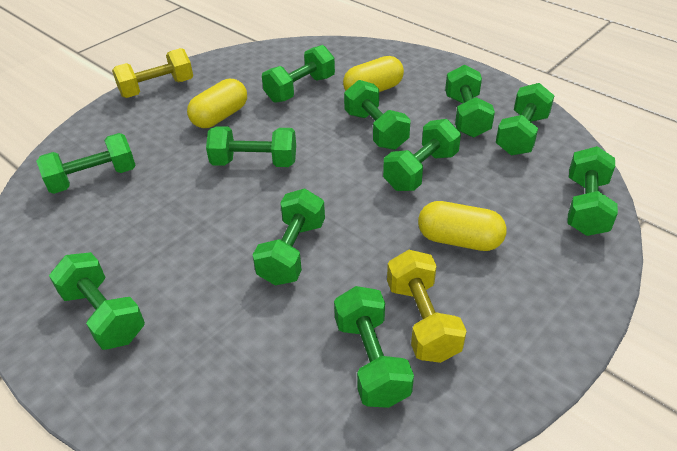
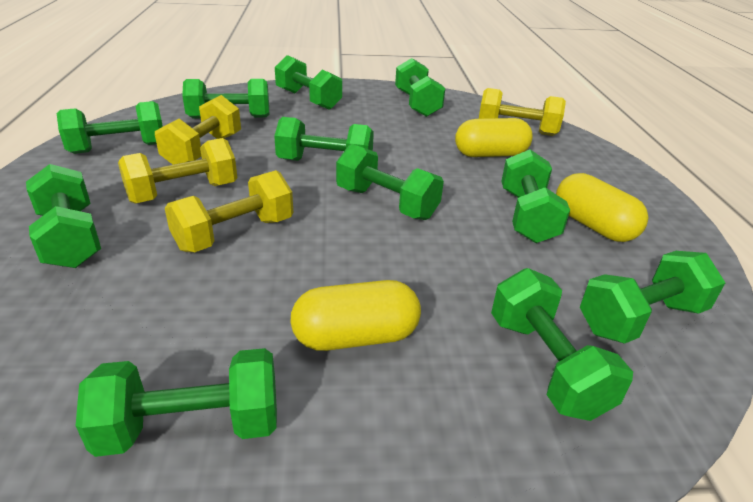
yellow dumbbell: 2 -> 4

